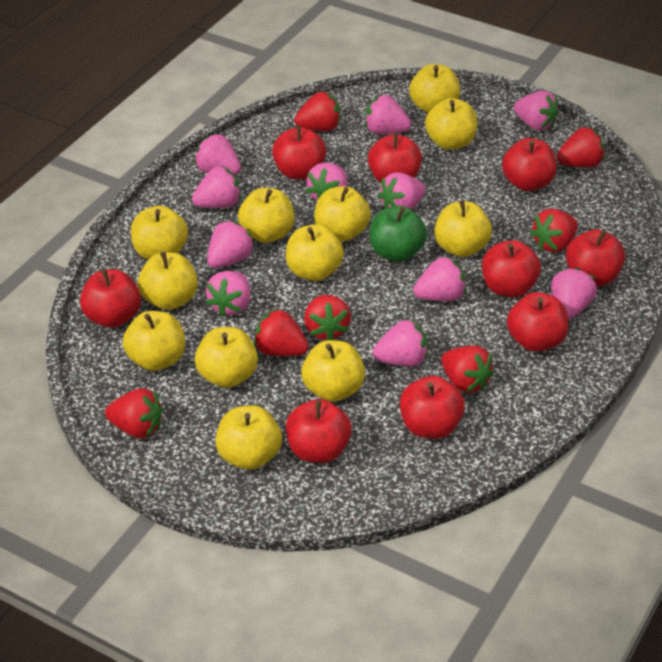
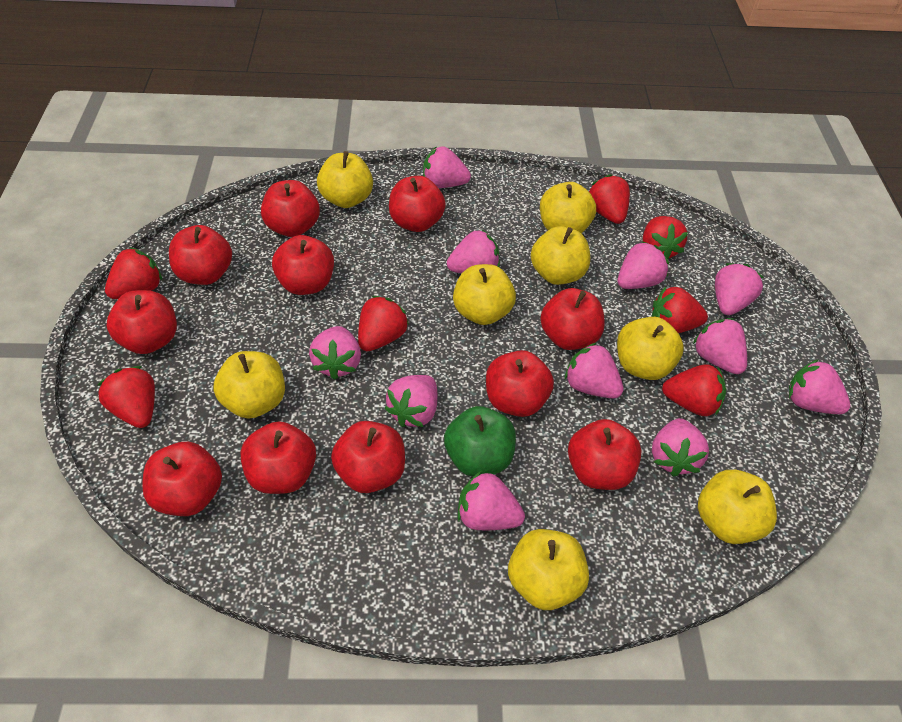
red apple: 9 -> 11
yellow apple: 12 -> 8

